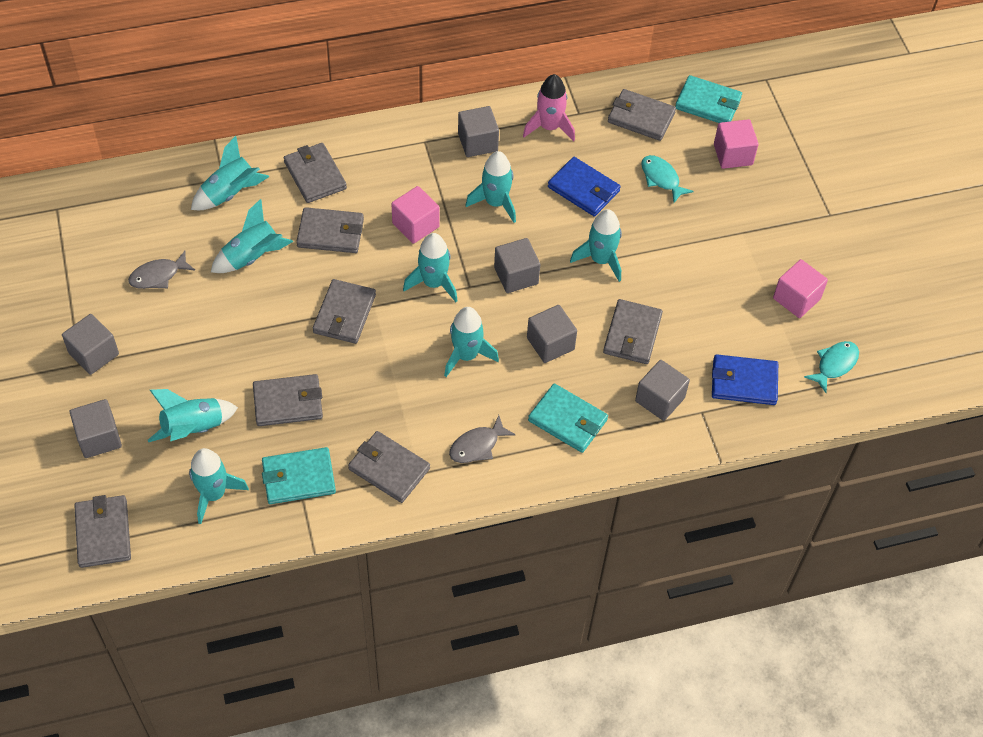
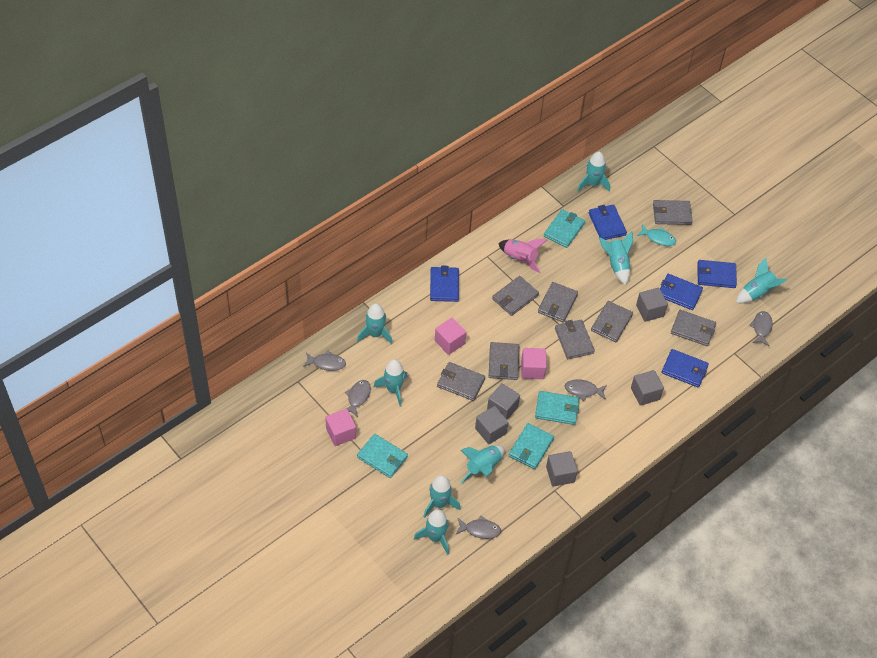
blue wallet: 2 -> 5
grey cube: 6 -> 5
grey fish: 2 -> 5
turquoise fish: 2 -> 1
turquoise wallet: 3 -> 4

